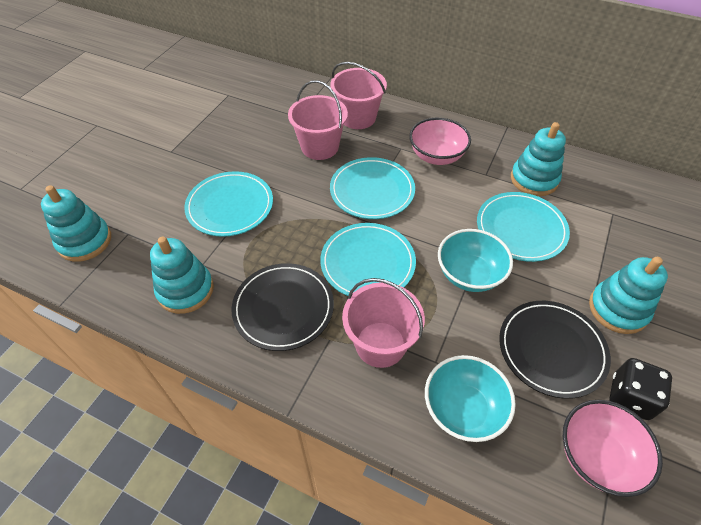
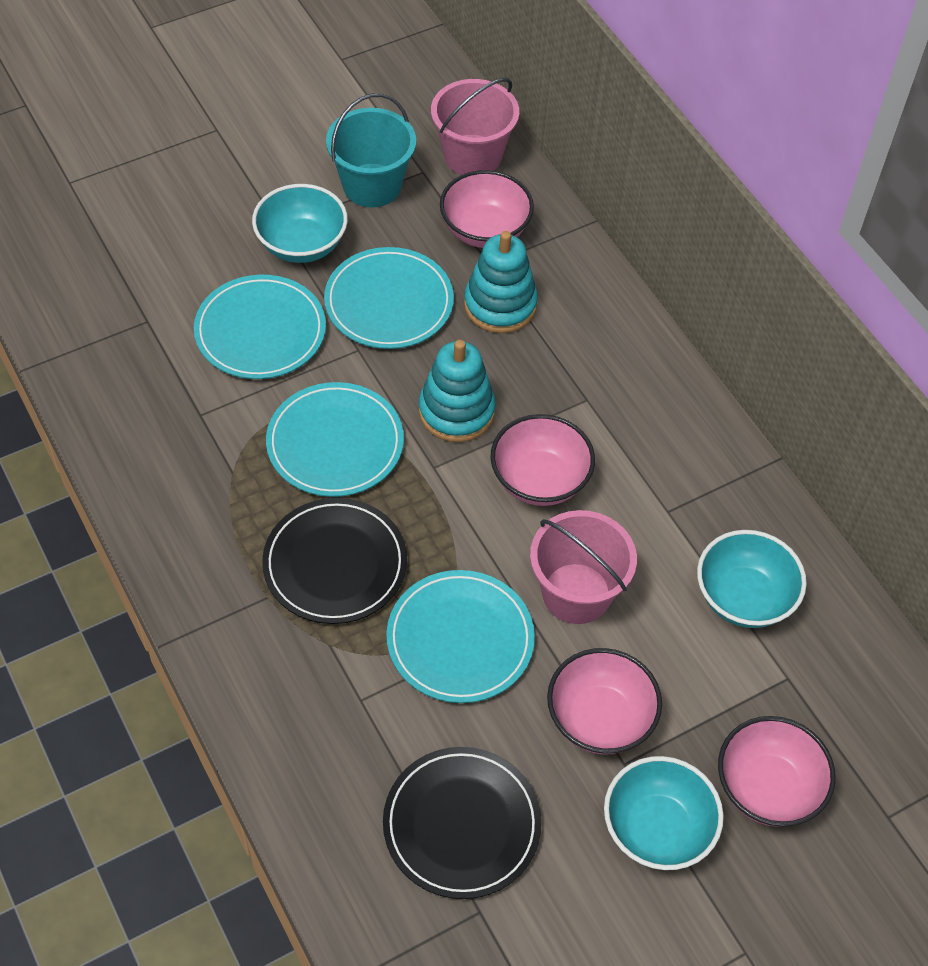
black dice: 1 -> 0
pink bowl: 2 -> 4
pink bucket: 3 -> 2
turquoise bowl: 2 -> 3
turquoise bucket: 0 -> 1
turquoise stacking toy: 4 -> 2

